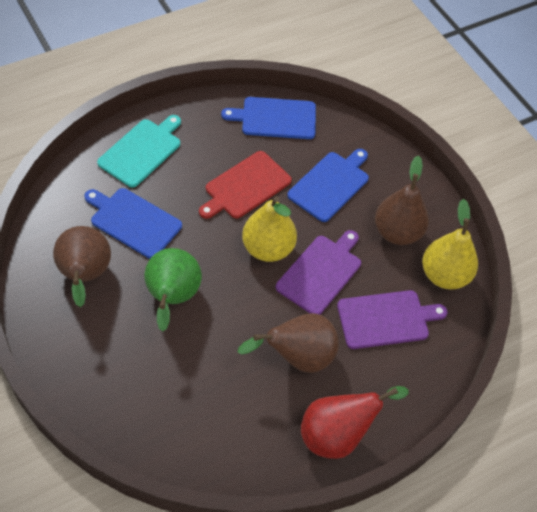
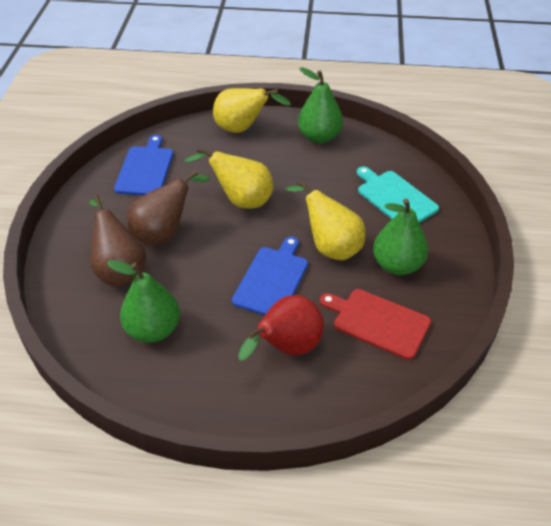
blue cutting board: 3 -> 2
brown pear: 3 -> 2
green pear: 1 -> 3
purple cutting board: 2 -> 0
yellow pear: 2 -> 3

